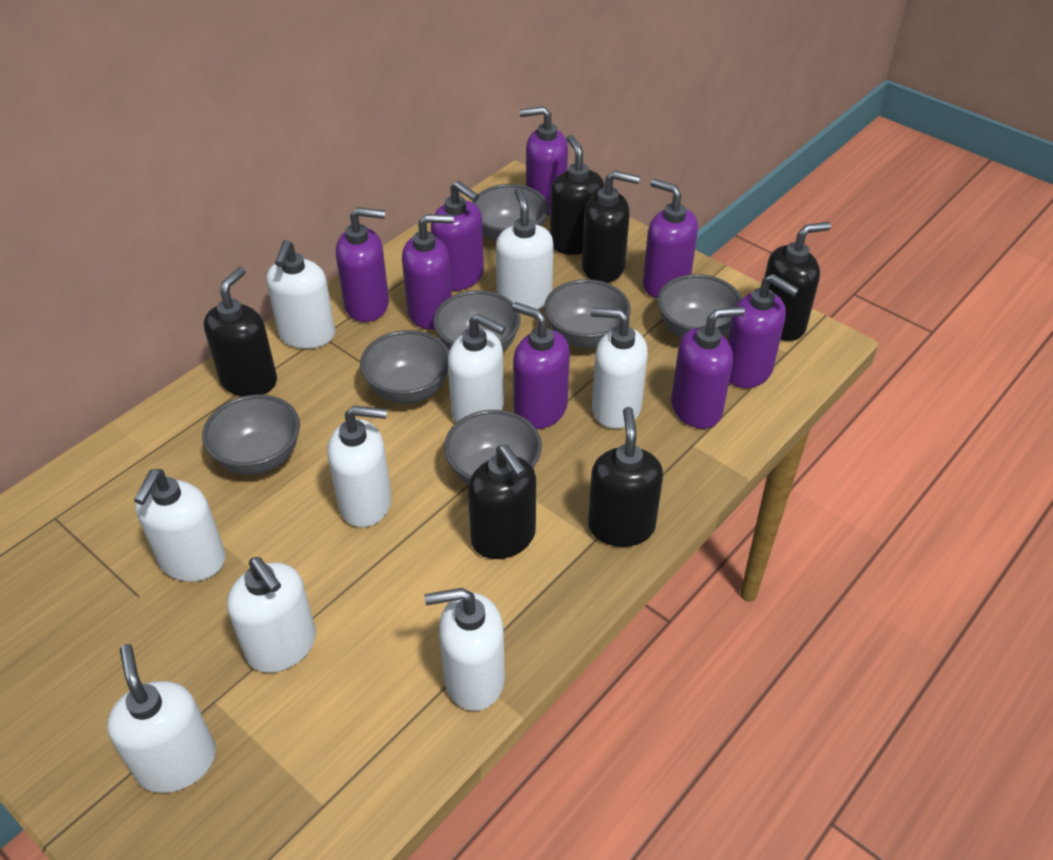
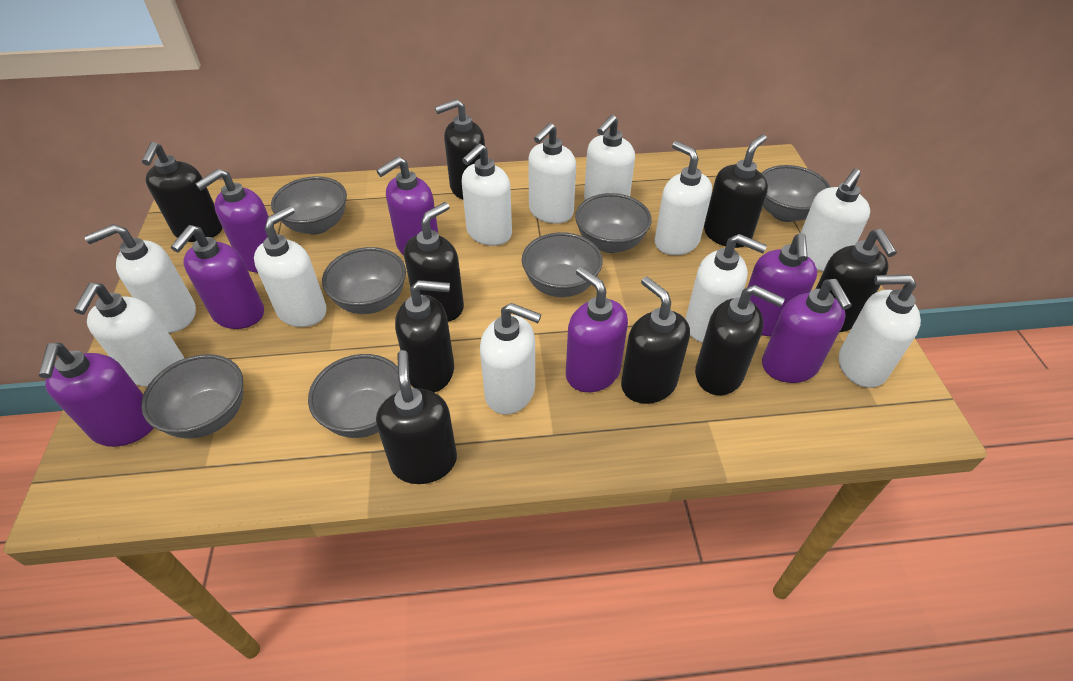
black soap dispenser: 6 -> 9
purple soap dispenser: 8 -> 7
white soap dispenser: 9 -> 11

